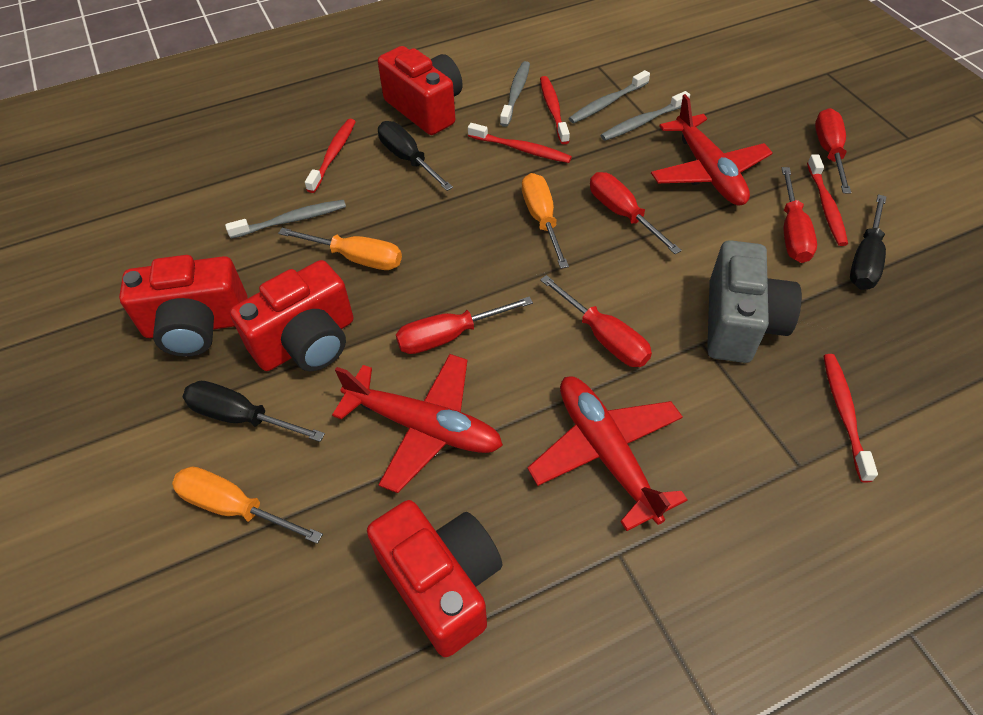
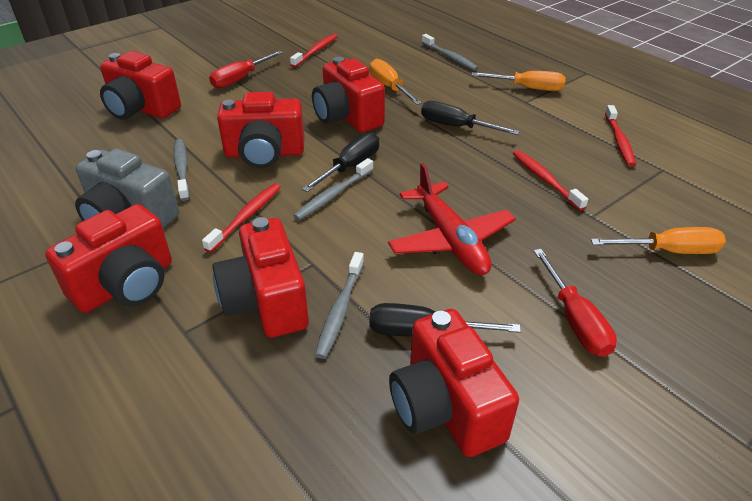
red camera: 4 -> 6
red plane: 3 -> 1
red screwdriver: 5 -> 2
red toothbrush: 5 -> 4

